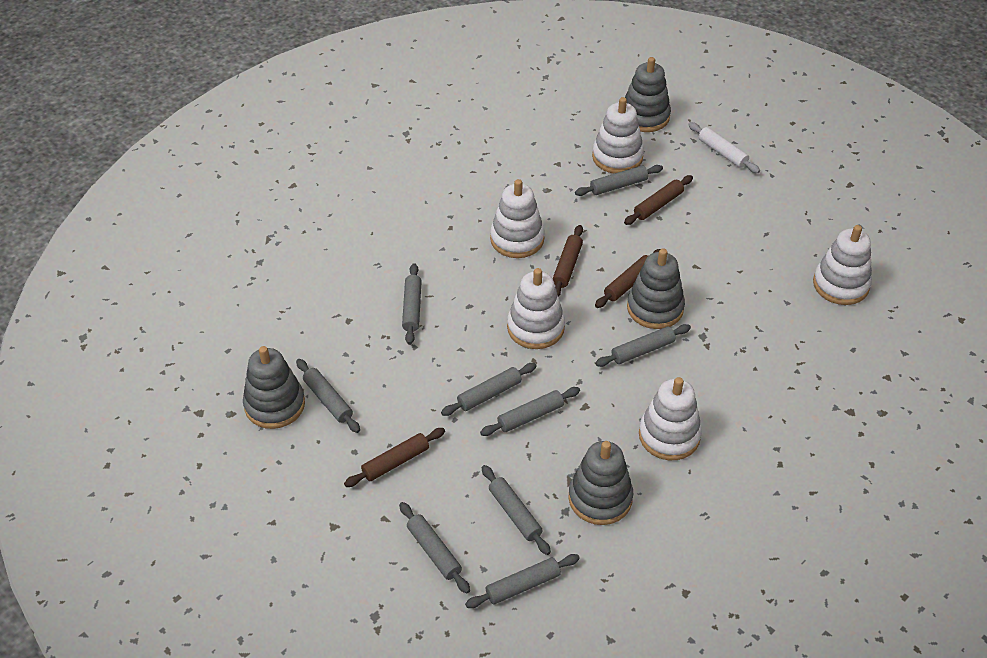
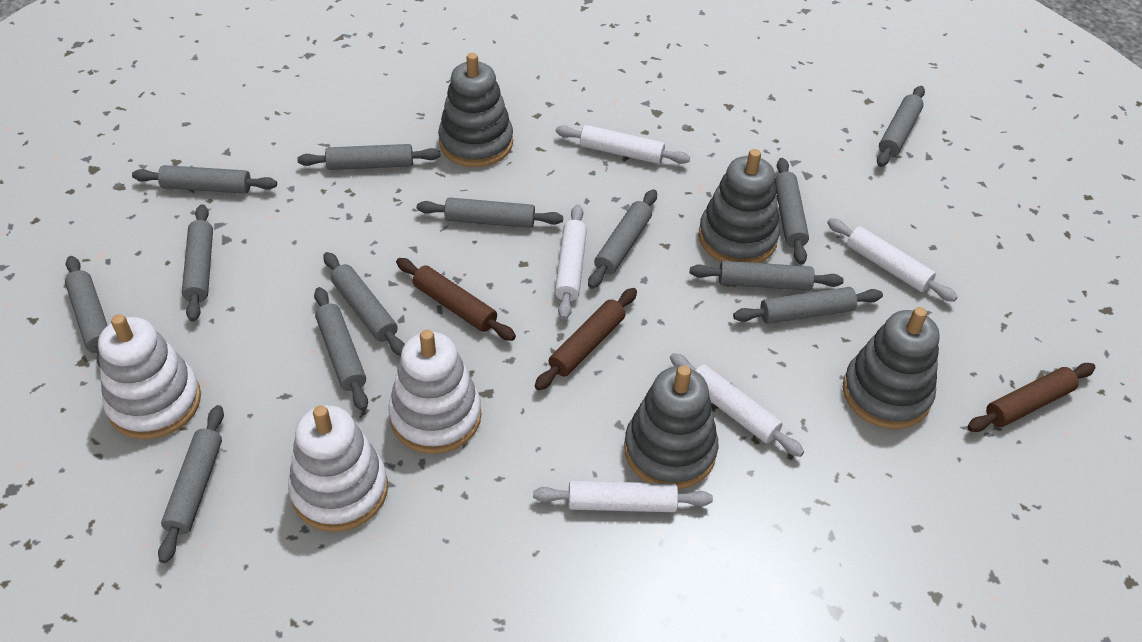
brown rolling pin: 4 -> 3
grey rolling pin: 9 -> 13
white rolling pin: 1 -> 5
white stacking toy: 5 -> 3

